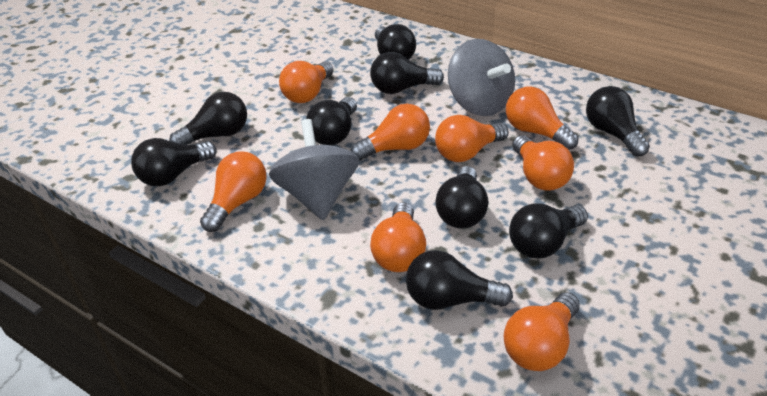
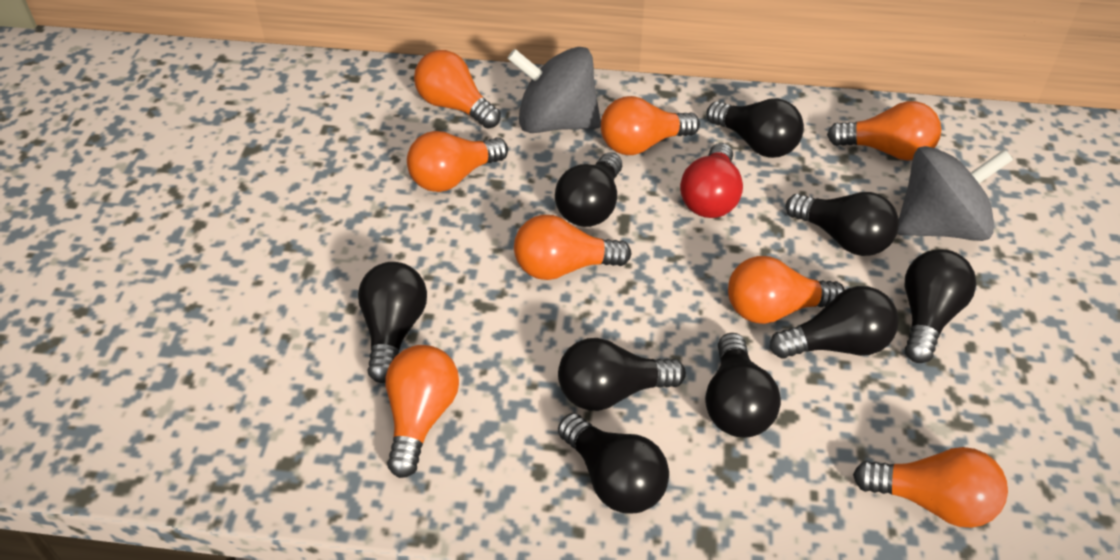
red light bulb: 0 -> 1

